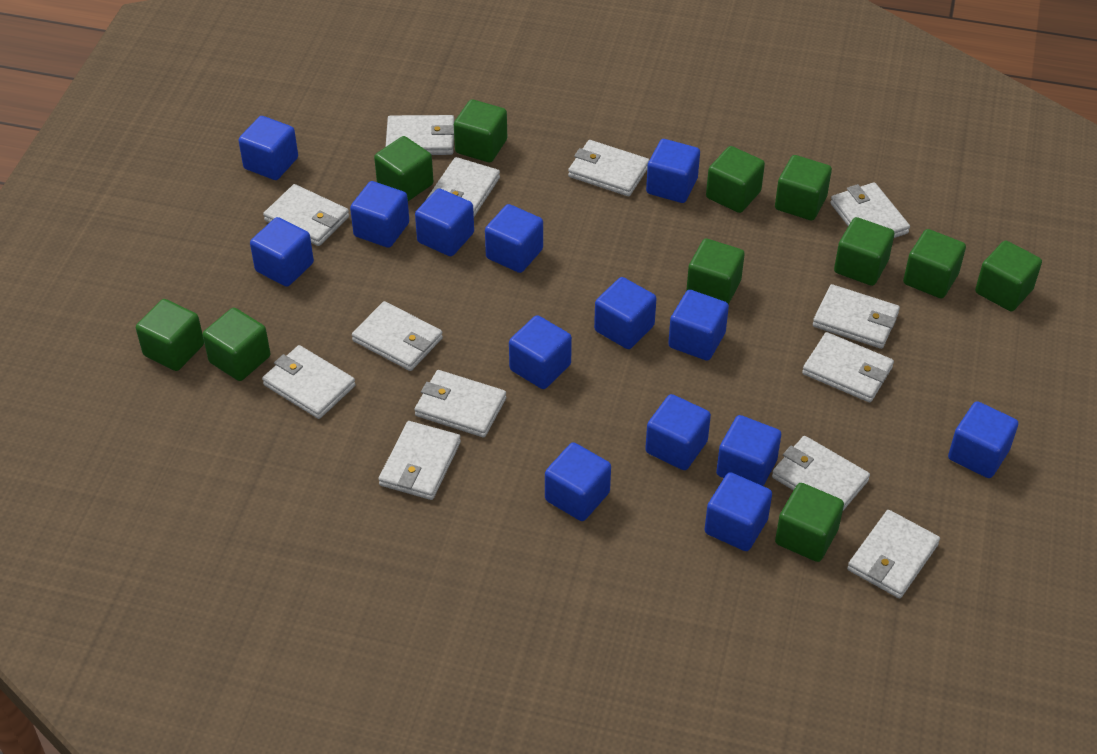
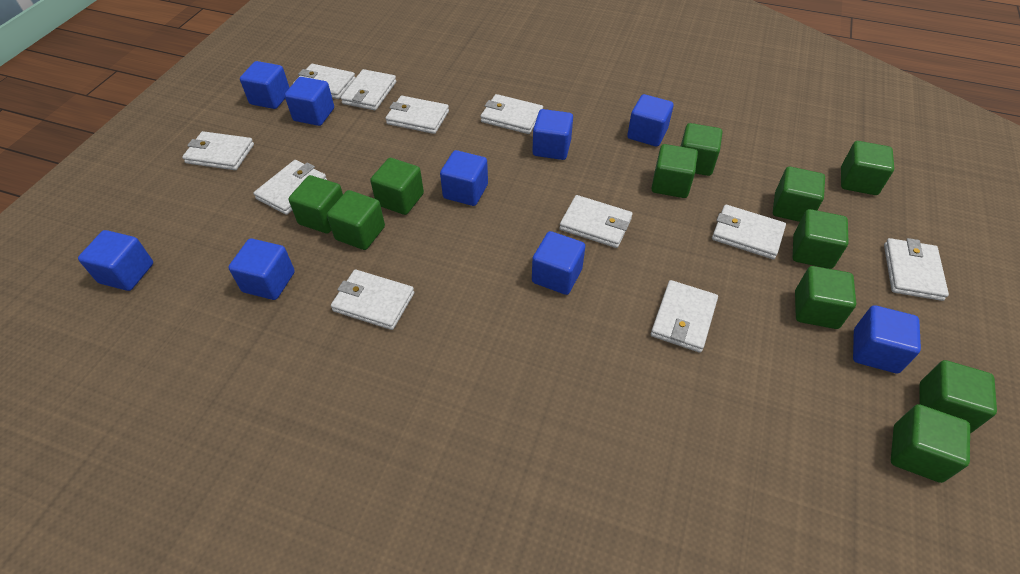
blue cube: 14 -> 9
white wallet: 13 -> 11

